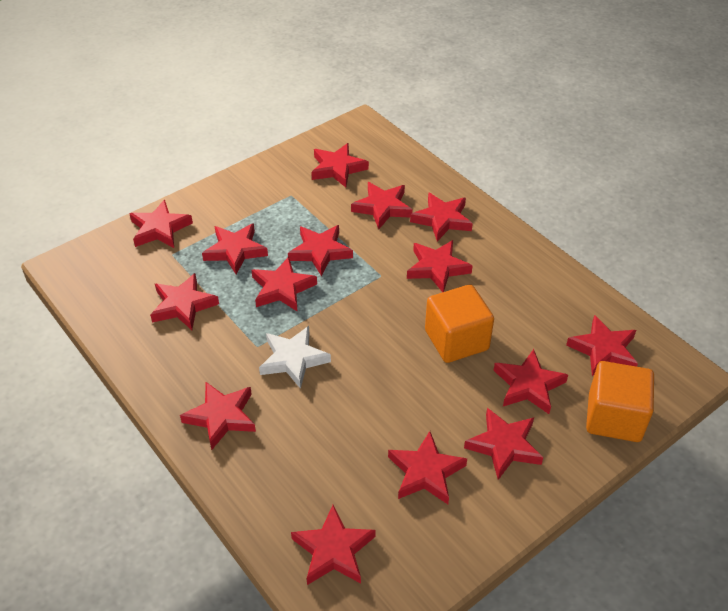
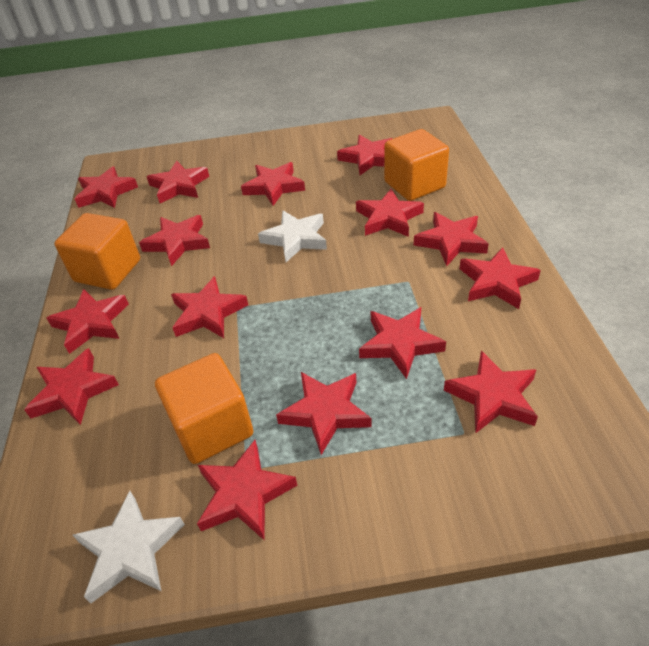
orange cube: 2 -> 3
white star: 1 -> 2

